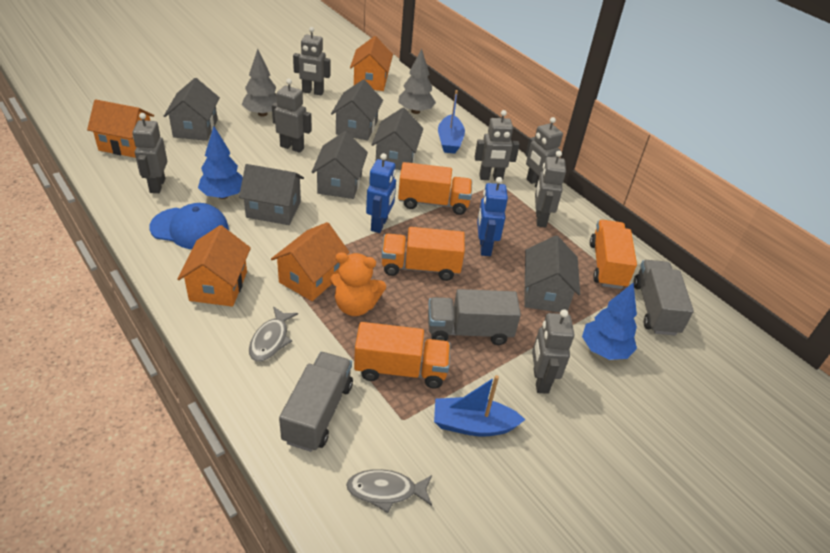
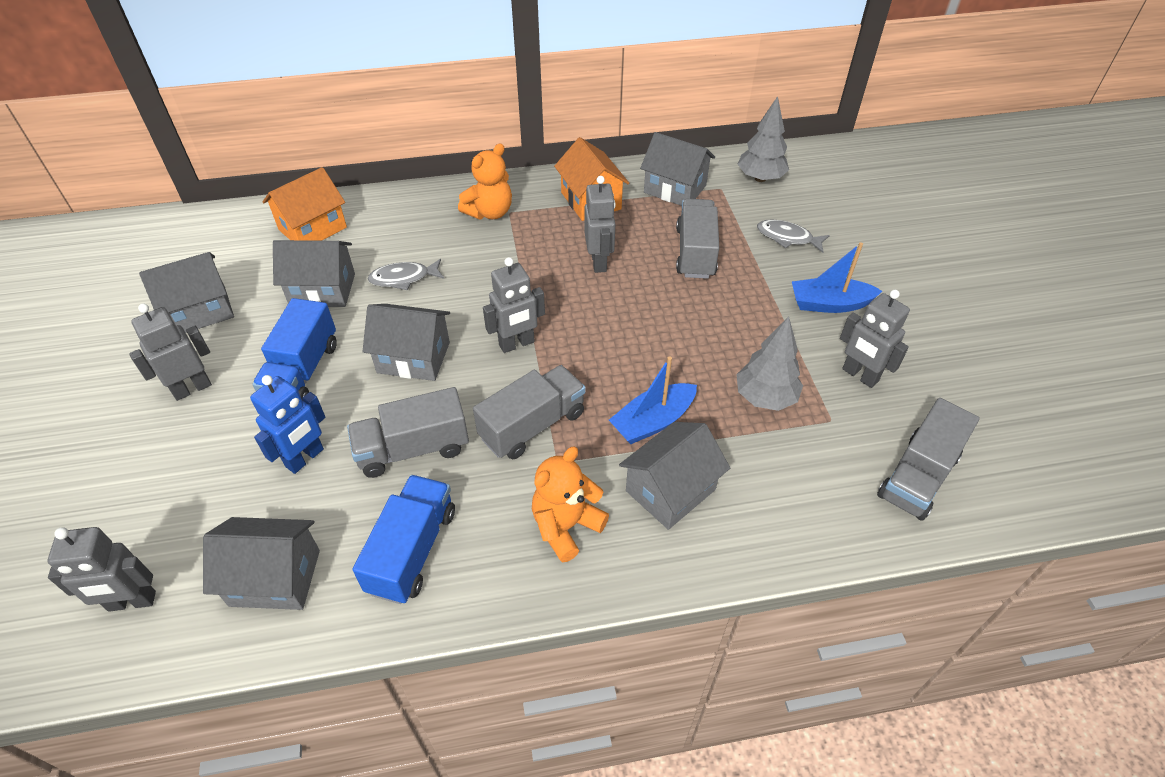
blue cap: 1 -> 0
blue robot: 2 -> 1
blue tree: 2 -> 0
blue truck: 0 -> 2
grey robot: 7 -> 5
grey truck: 3 -> 4
orange house: 4 -> 2
orange teddy bear: 1 -> 2
orange truck: 4 -> 0

